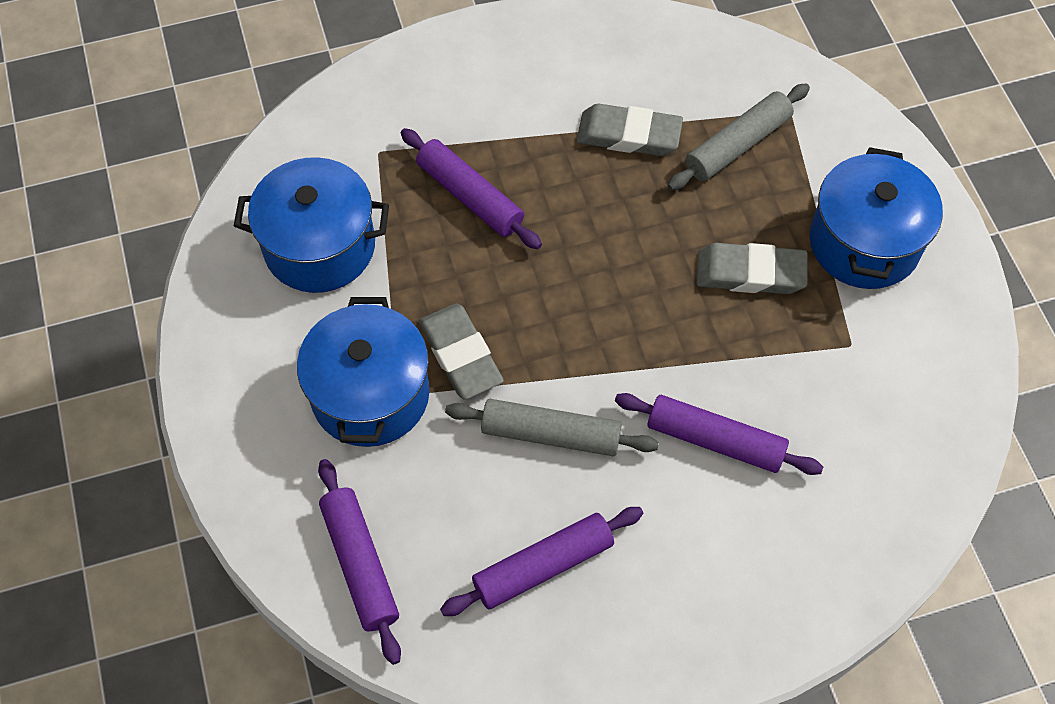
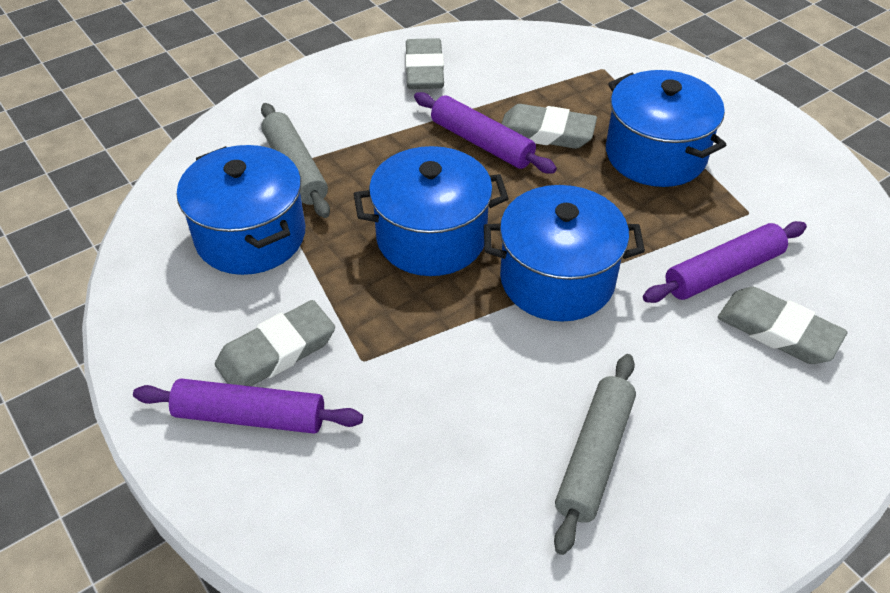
blue pot: 3 -> 4
grey eraser: 3 -> 4
purple rolling pin: 4 -> 3

